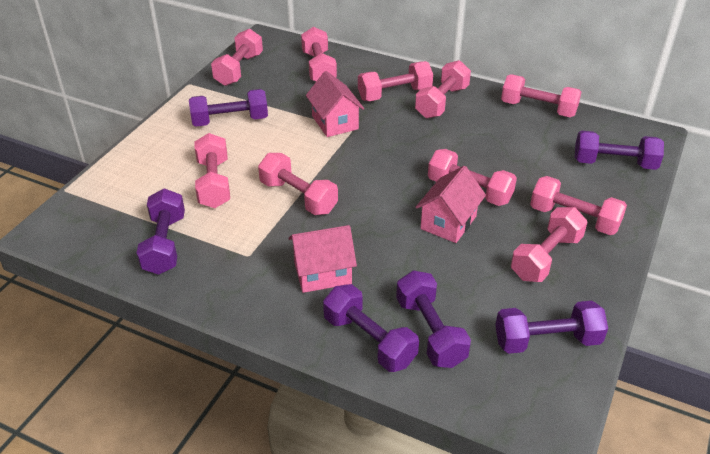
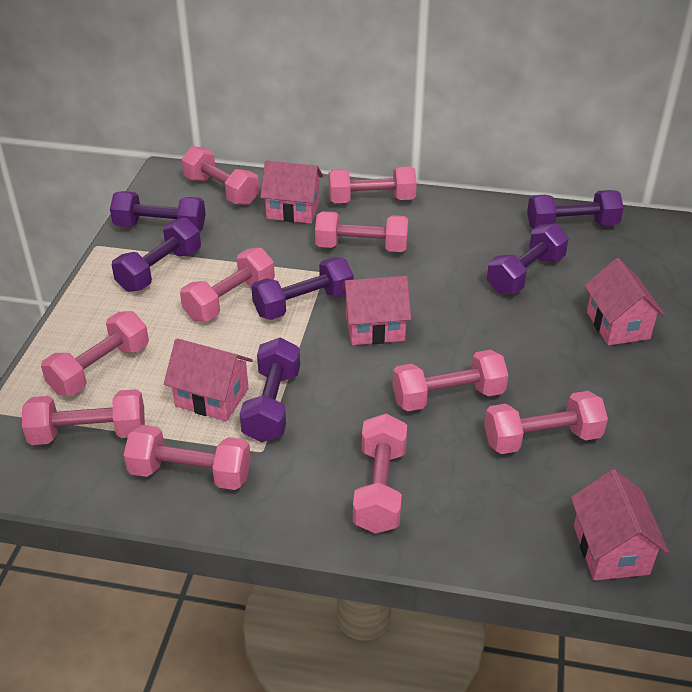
pink house: 3 -> 5

